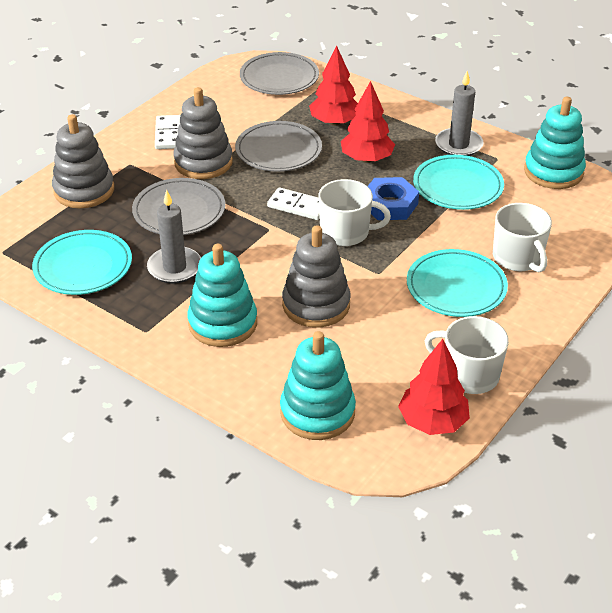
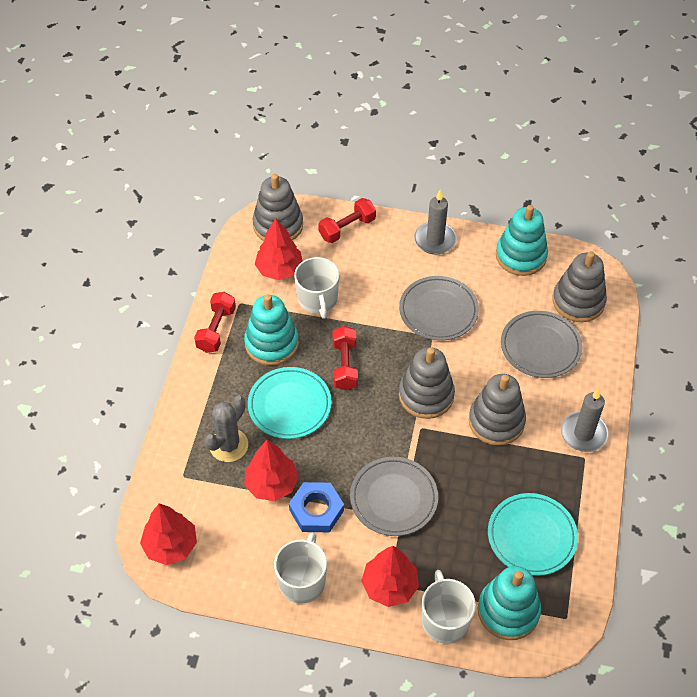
grey cactus: 0 -> 1
grey stacking toy: 3 -> 4
red dumbbell: 0 -> 3
red tree: 3 -> 4
turquoise plate: 3 -> 2
white domino: 2 -> 0

